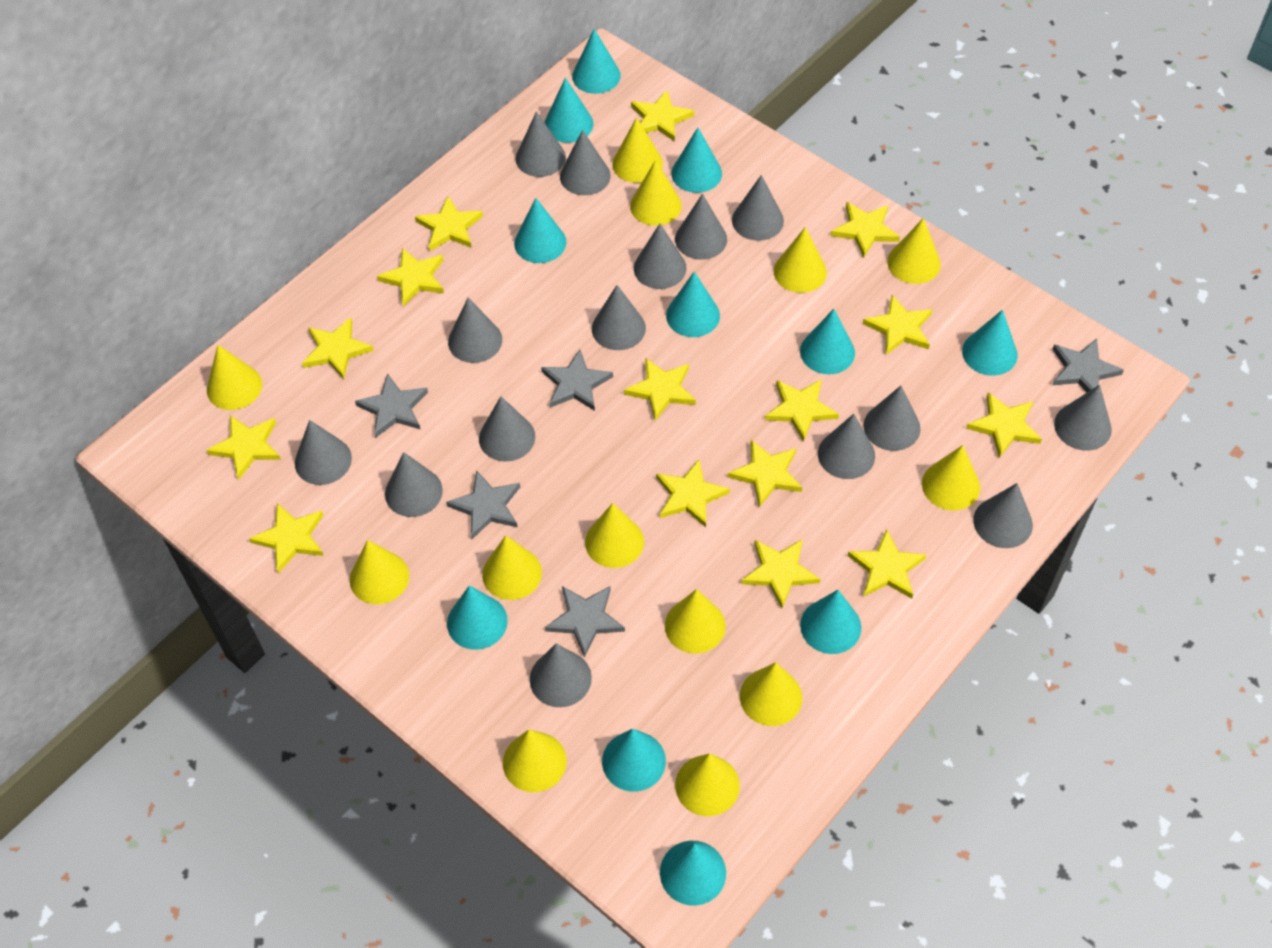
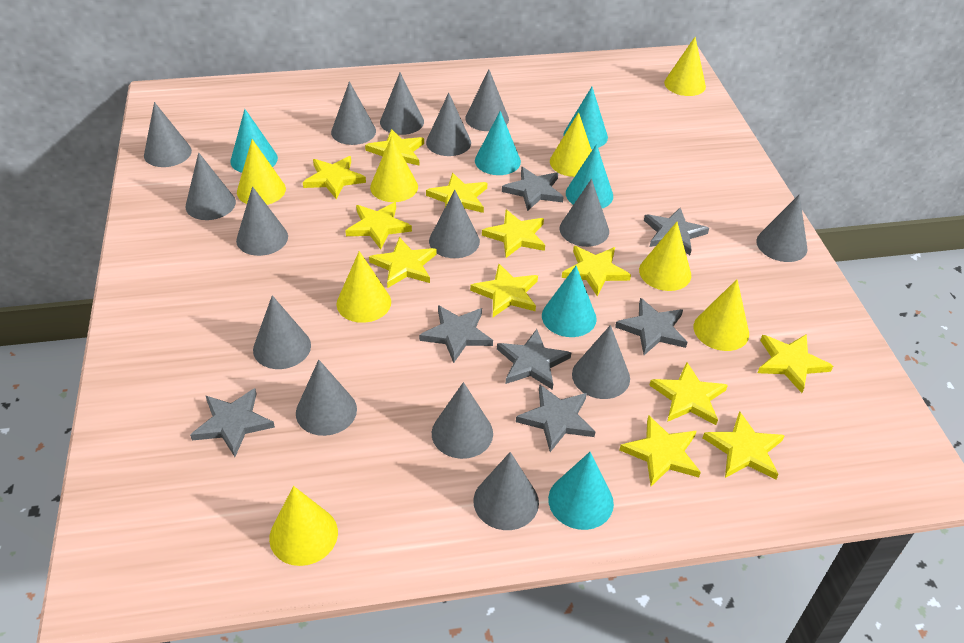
grey star: 5 -> 7
turquoise cone: 11 -> 6
yellow cone: 13 -> 8
yellow star: 15 -> 12

